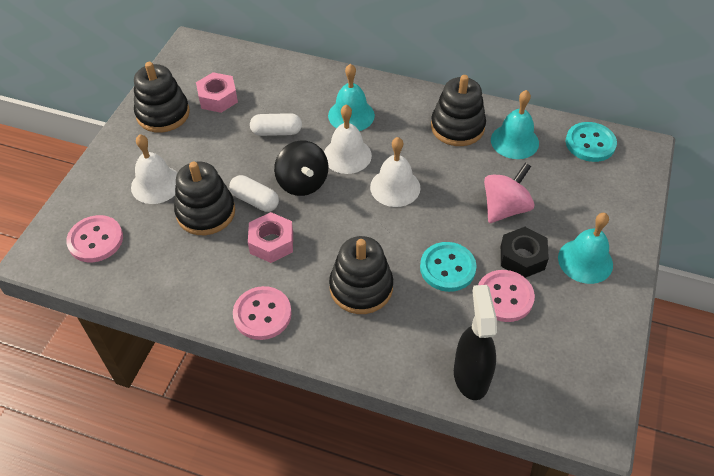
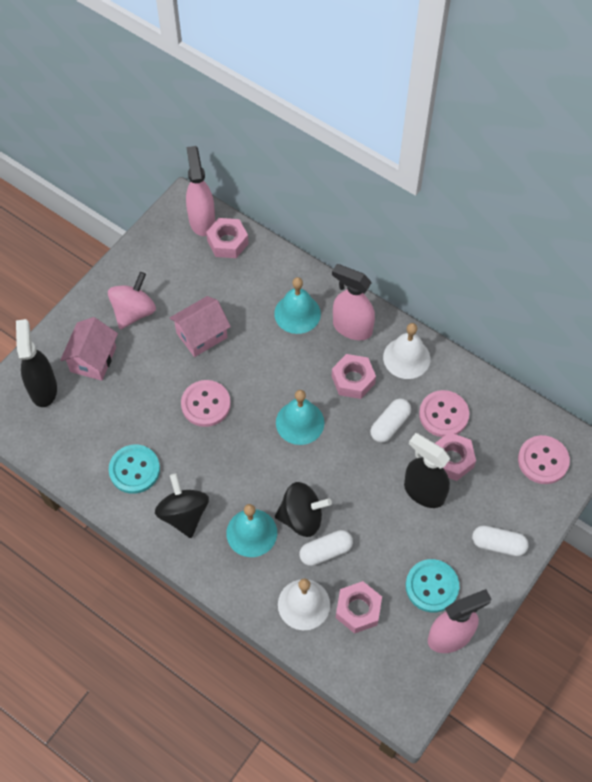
black nut: 1 -> 0
black spinning top: 1 -> 2
black spray bottle: 1 -> 2
black stacking toy: 4 -> 0
pink house: 0 -> 2
pink nut: 2 -> 4
pink spray bottle: 0 -> 3
white bell: 3 -> 2
white capsule: 2 -> 3

